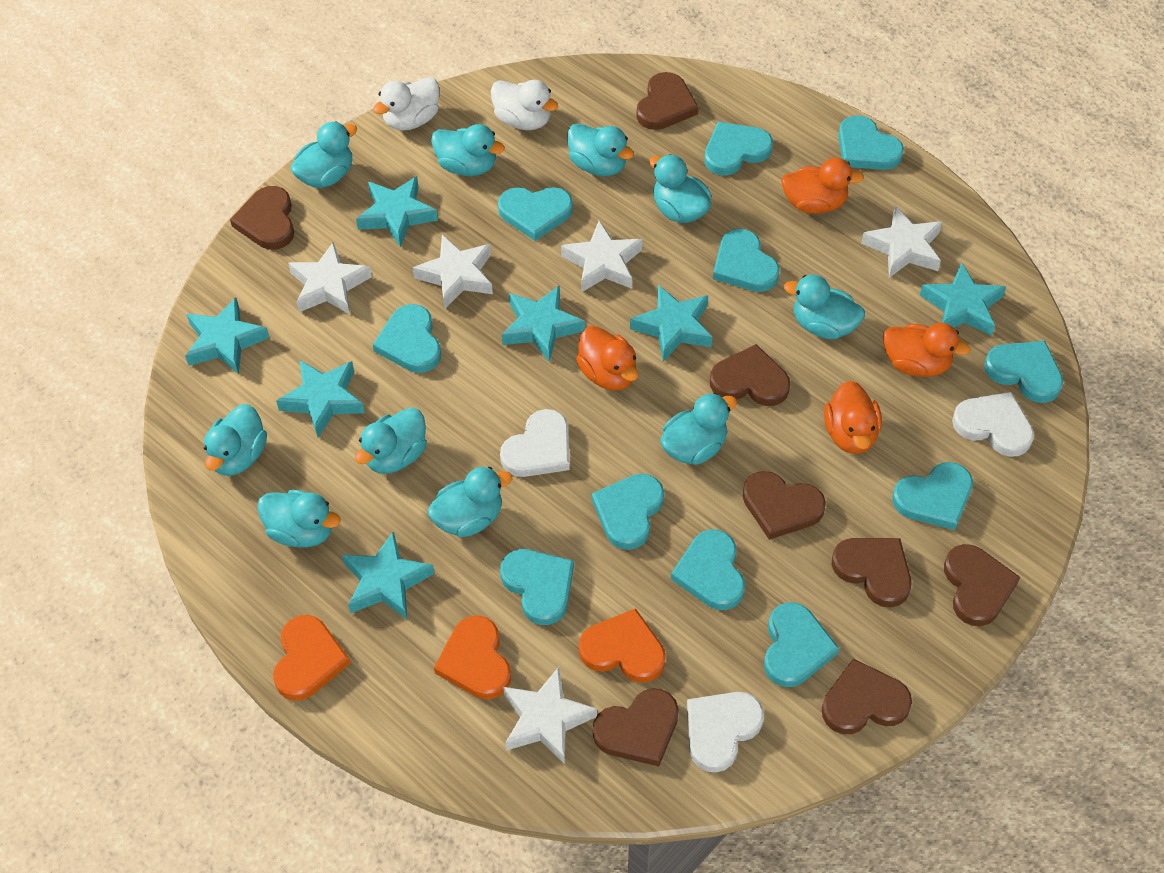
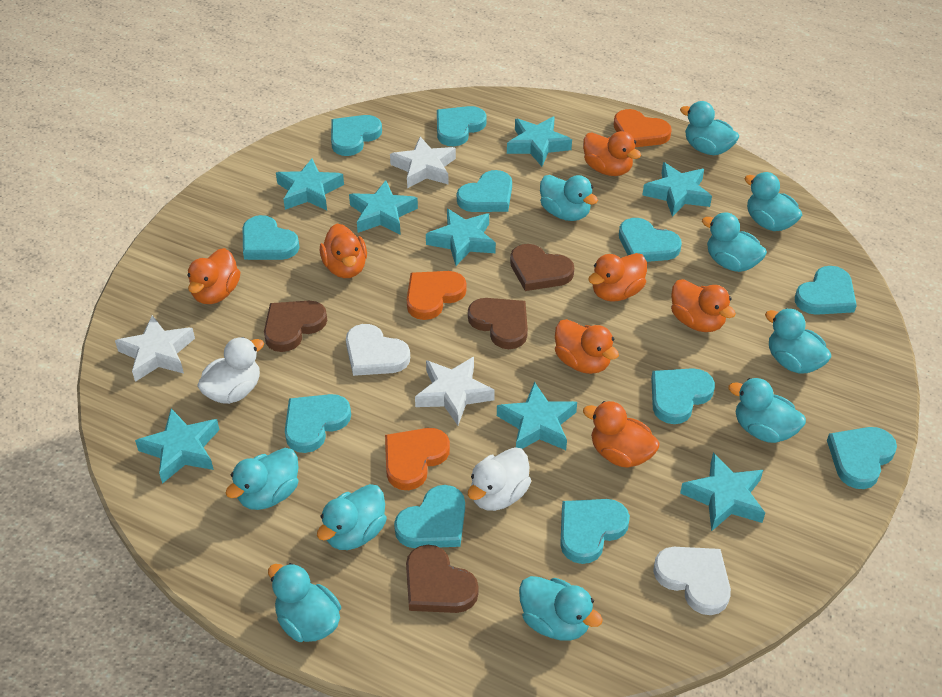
brown heart: 8 -> 4
orange duck: 4 -> 7
turquoise star: 7 -> 8
white heart: 3 -> 2
white star: 5 -> 3

